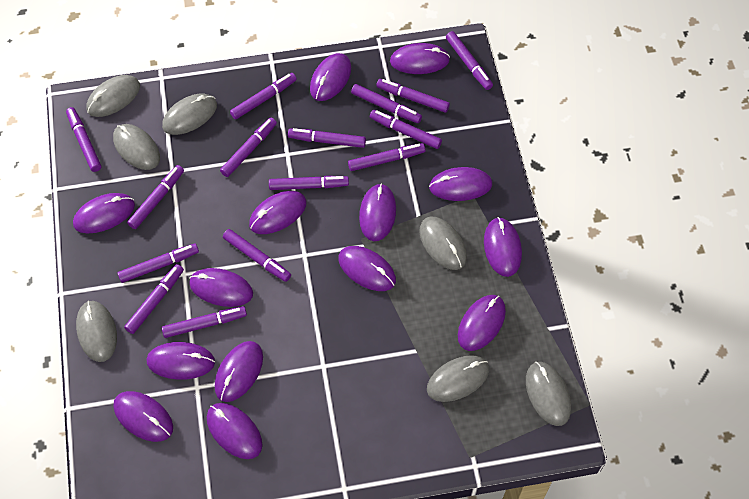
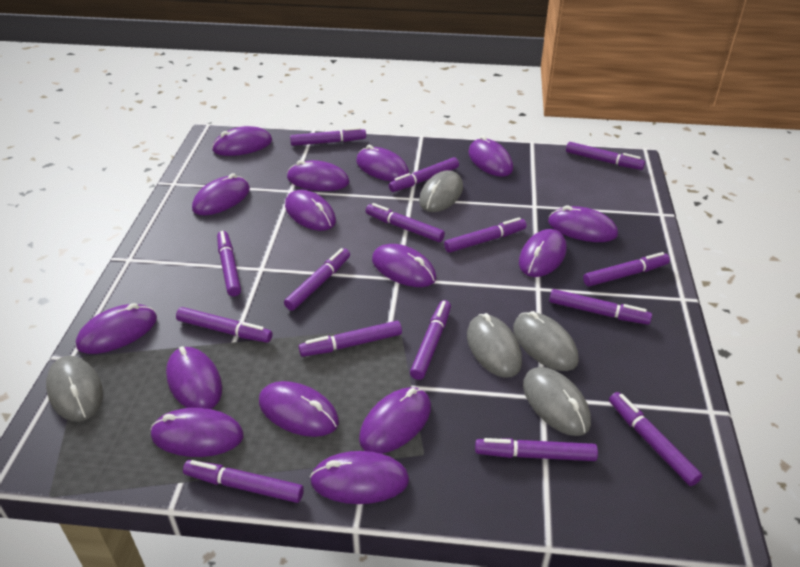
grey mouse: 7 -> 5
purple mouse: 14 -> 15

